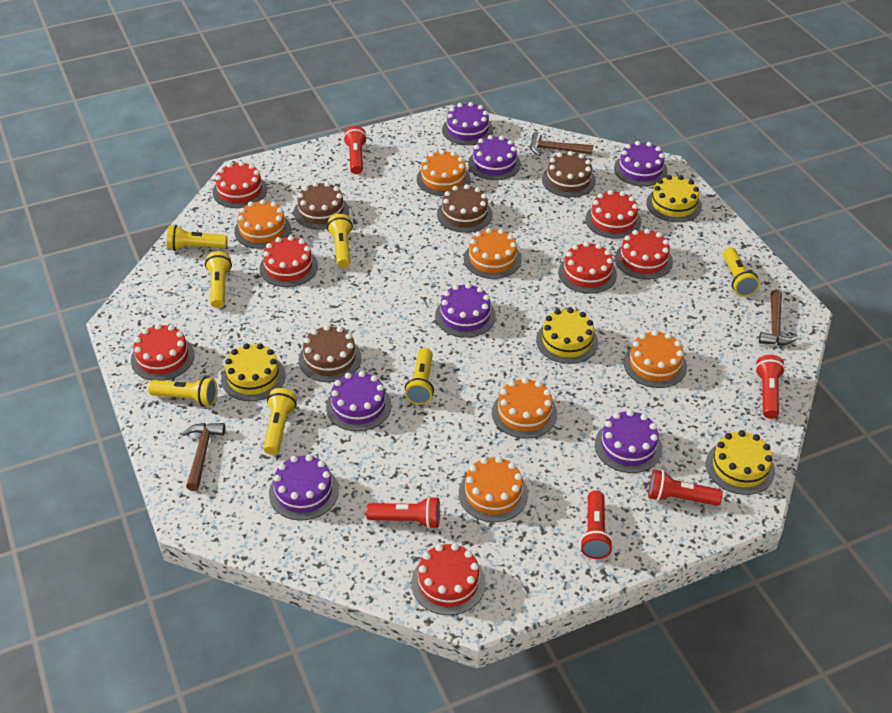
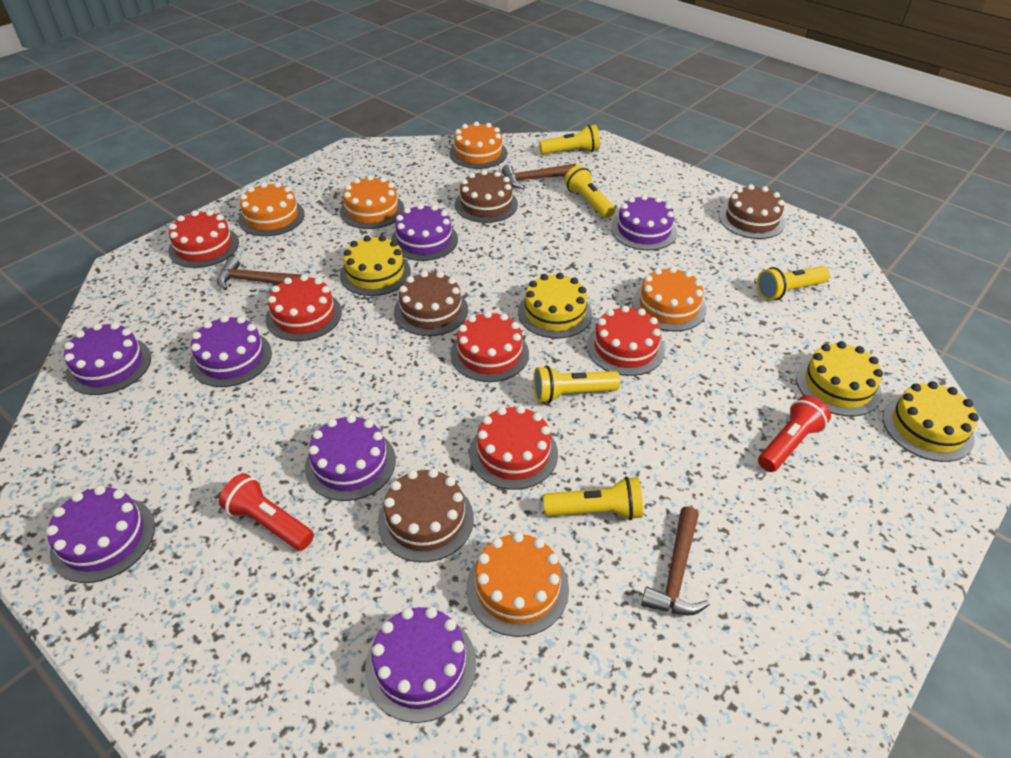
orange cake: 6 -> 5
red cake: 7 -> 5
red flashlight: 5 -> 2
yellow flashlight: 7 -> 5

